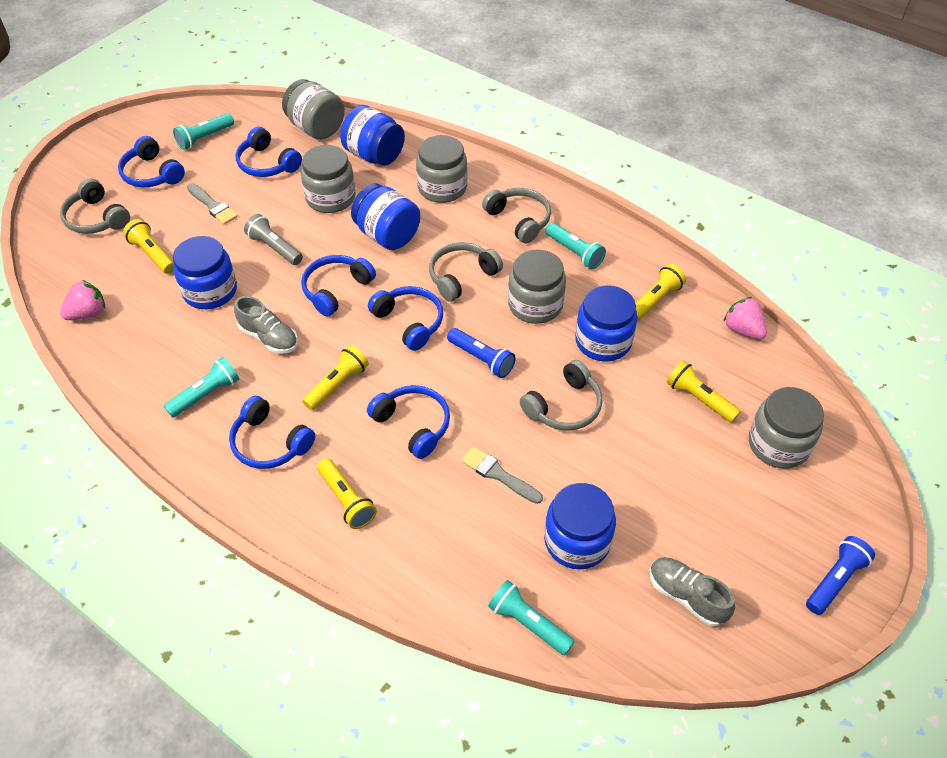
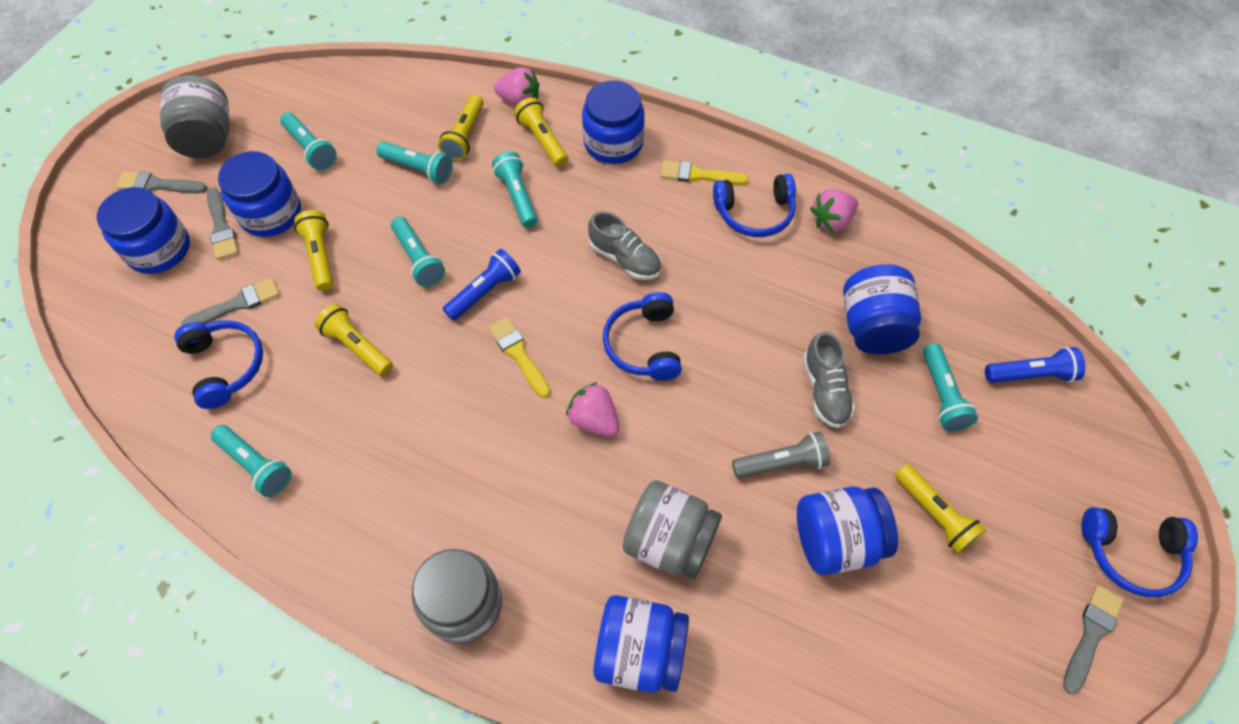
blue headphones: 6 -> 4
blue jar: 5 -> 6
grey brush: 2 -> 4
grey headphones: 4 -> 0
grey jar: 5 -> 3
pink strawberry: 2 -> 3
turquoise flashlight: 4 -> 6
yellow brush: 0 -> 2

